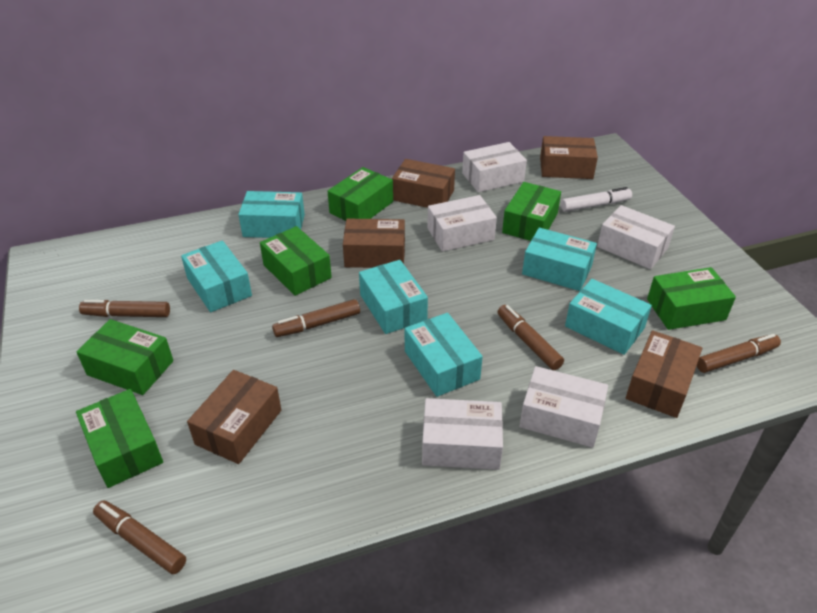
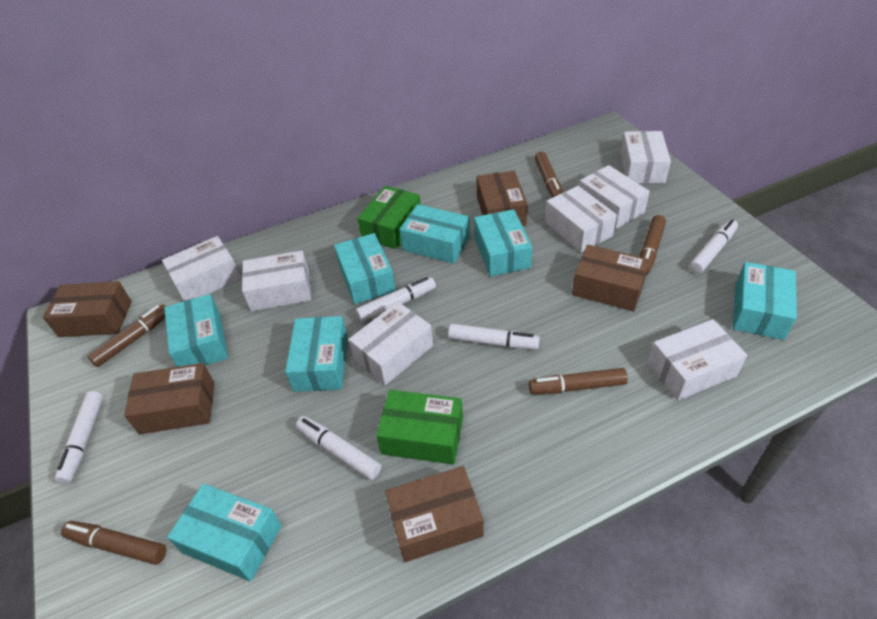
green box: 6 -> 2
turquoise box: 6 -> 7
white box: 5 -> 7
white marker: 1 -> 5

